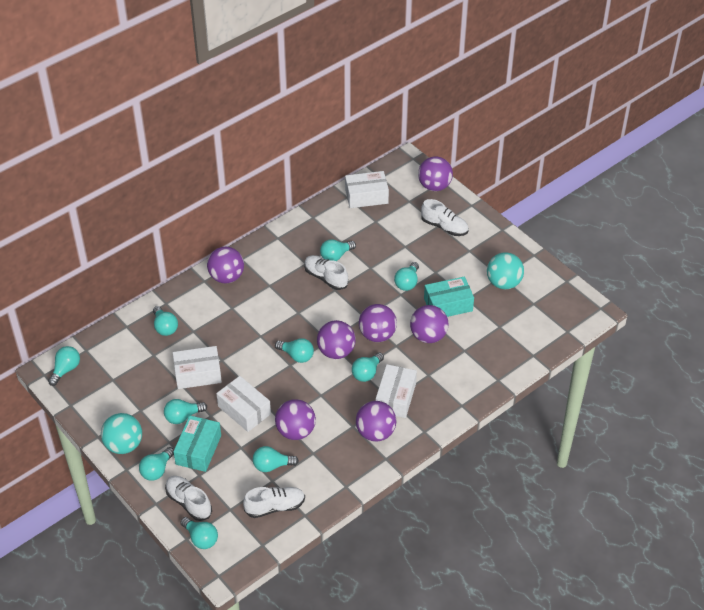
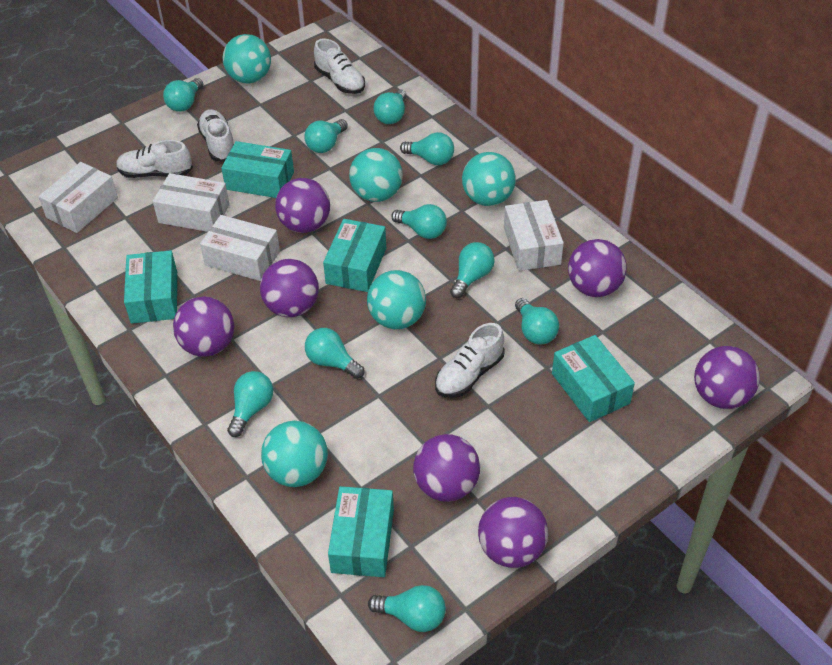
turquoise ball: 2 -> 5
turquoise box: 2 -> 5

